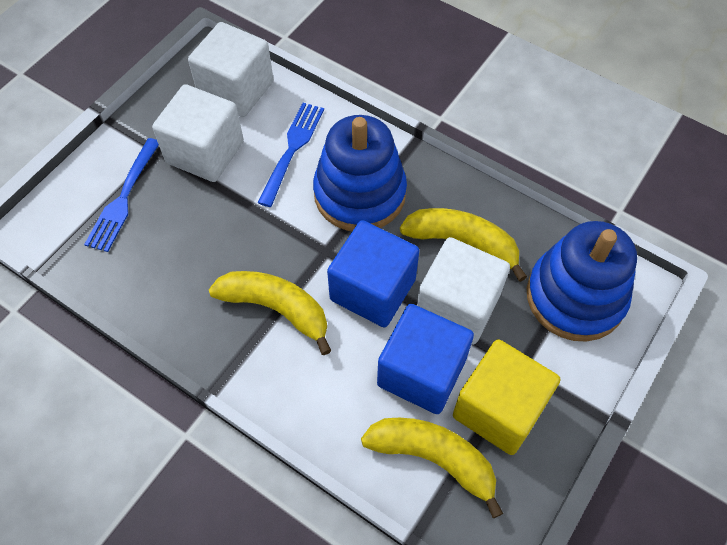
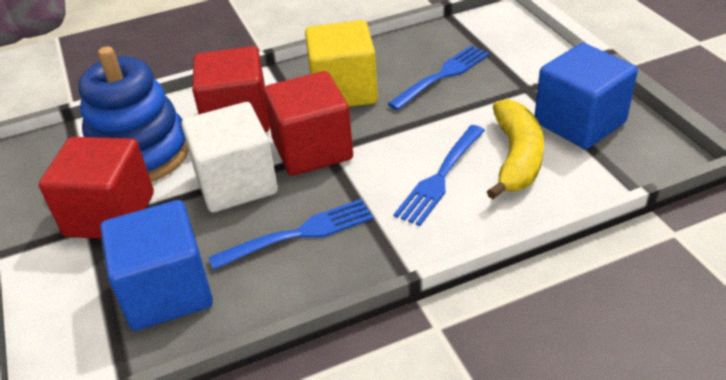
blue fork: 2 -> 3
blue stacking toy: 2 -> 1
red cube: 0 -> 3
white cube: 3 -> 1
yellow banana: 3 -> 1

